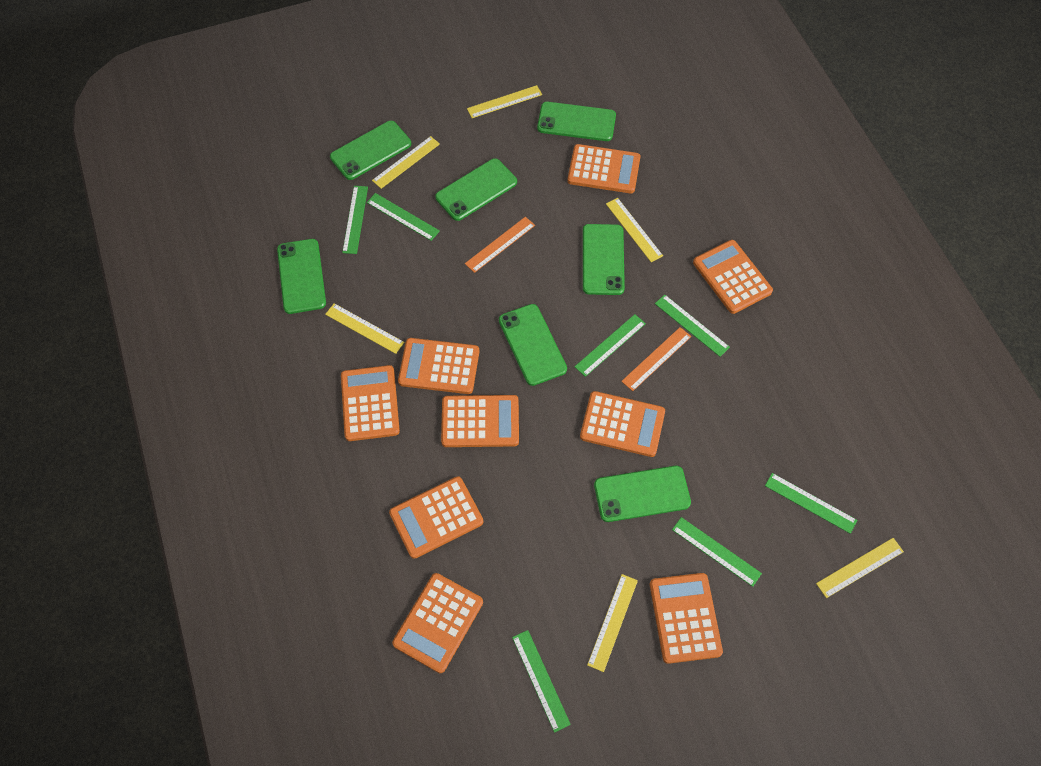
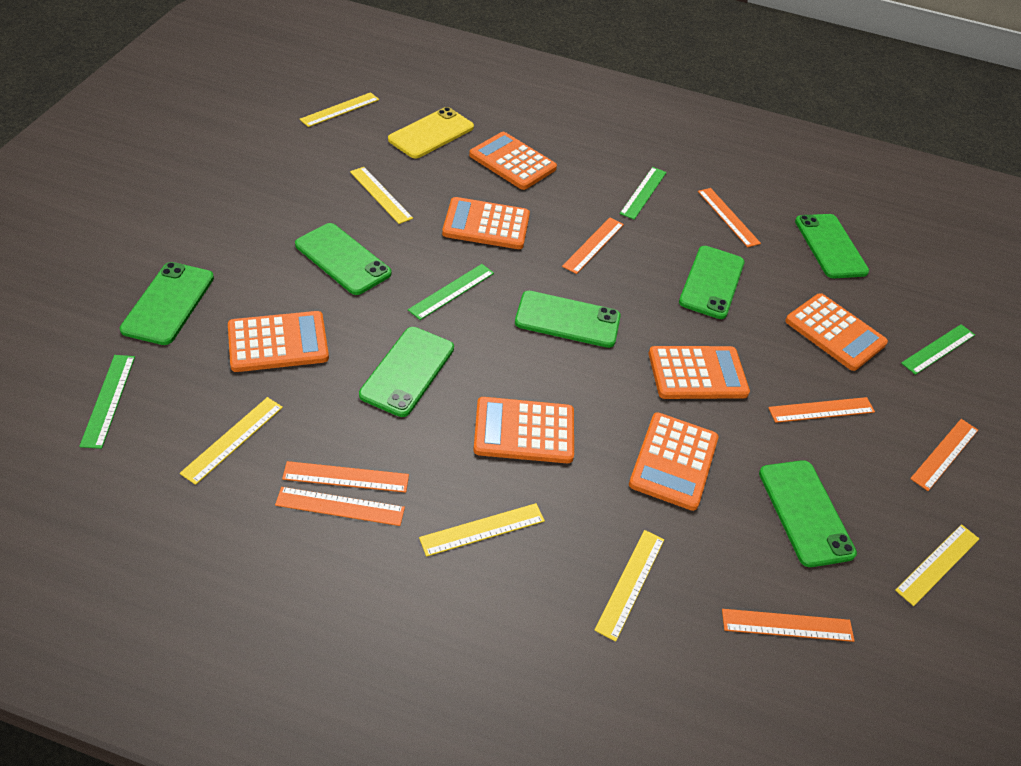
green ruler: 7 -> 4
orange calculator: 9 -> 7
orange ruler: 2 -> 7
yellow phone: 0 -> 1

